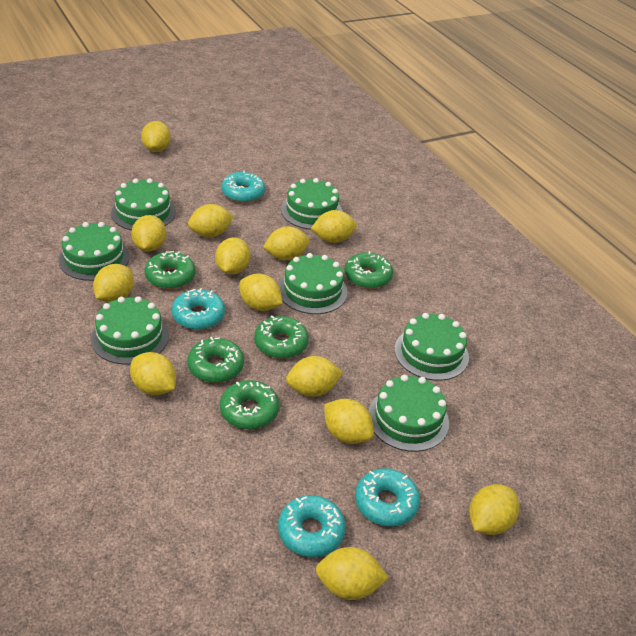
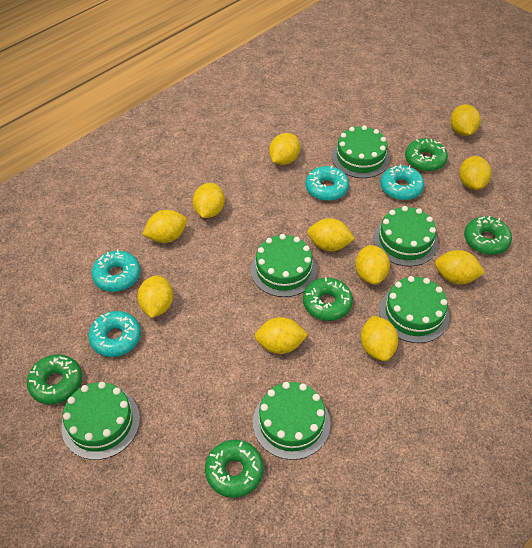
green cake: 7 -> 6
yellow lemon: 13 -> 11

